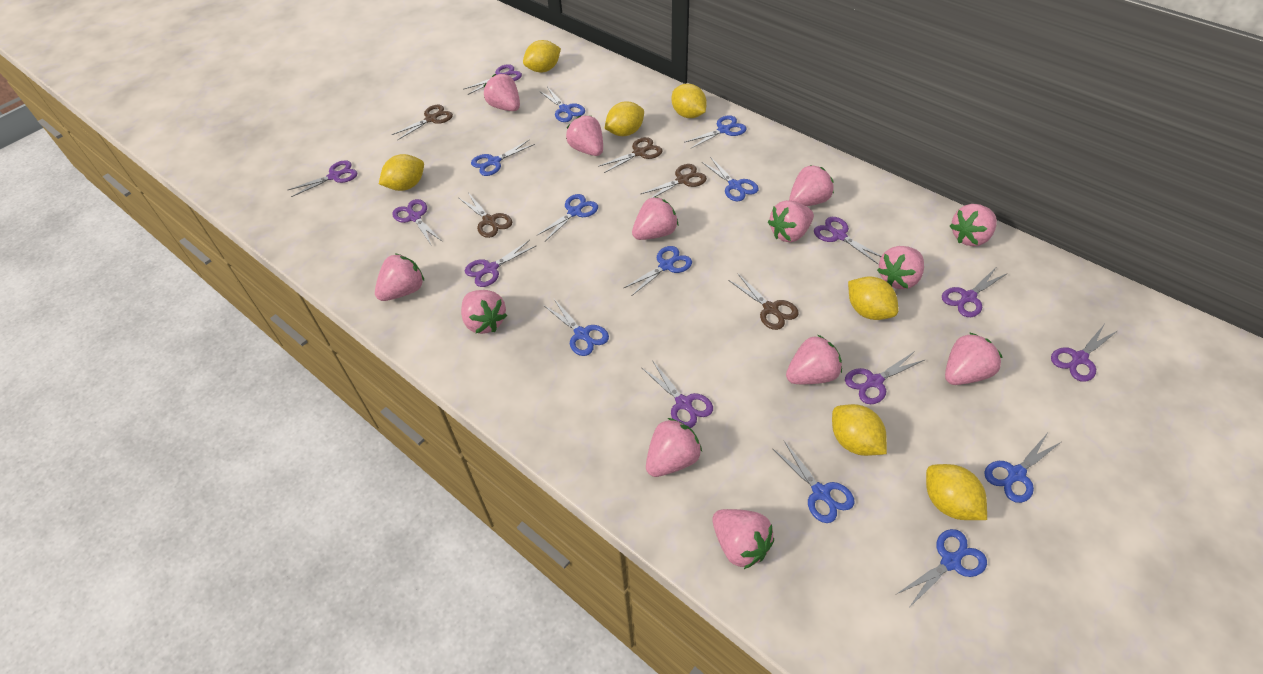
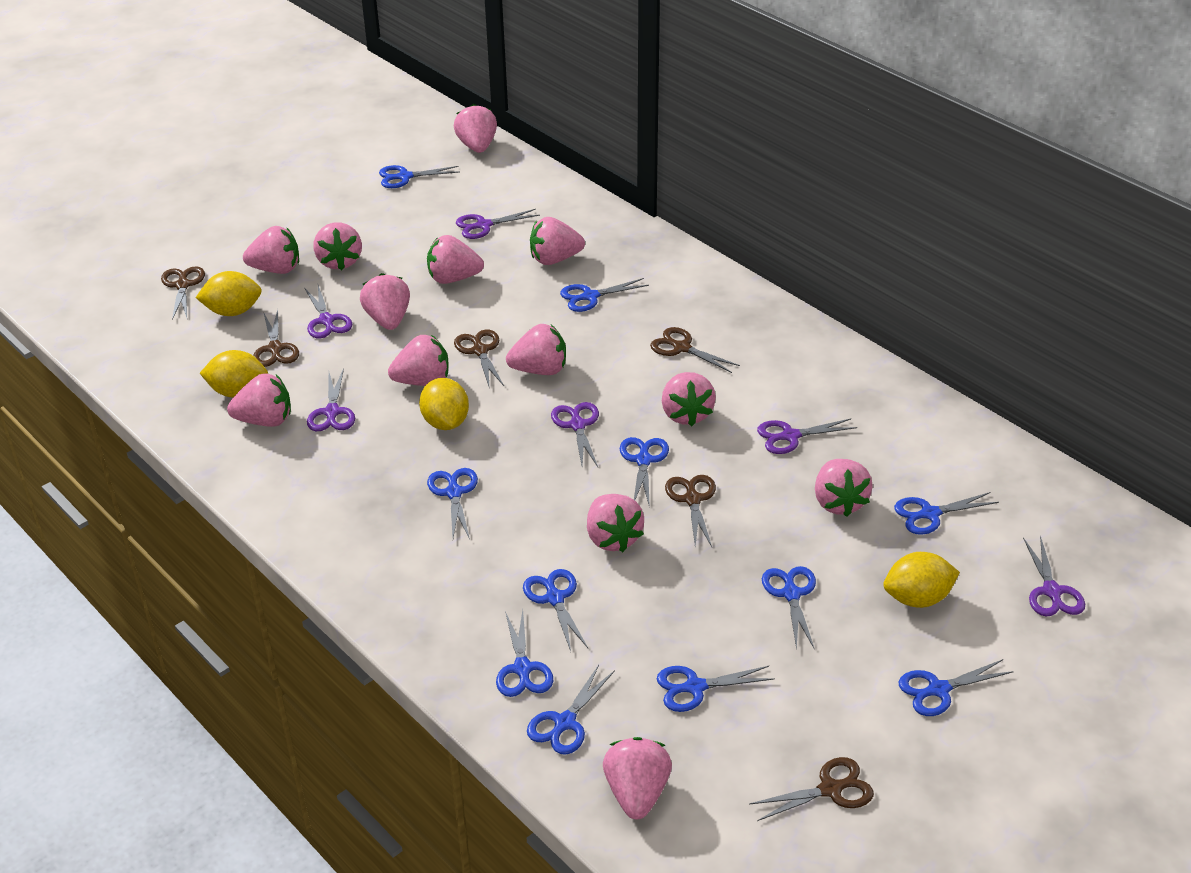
blue scissors: 10 -> 11
brown scissors: 5 -> 6
purple scissors: 9 -> 6
yellow lemon: 7 -> 4

